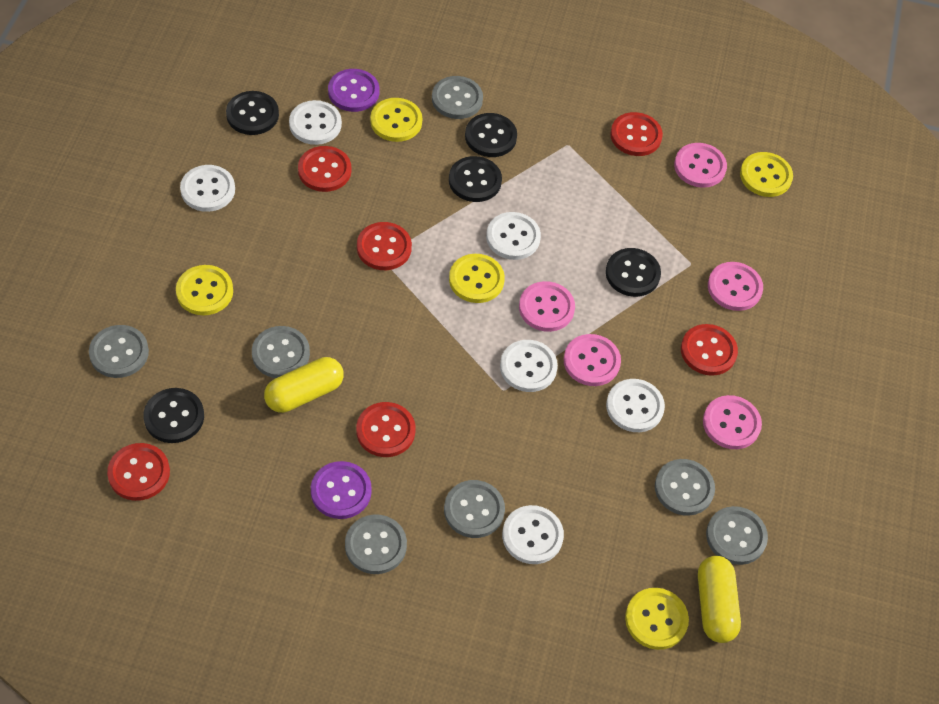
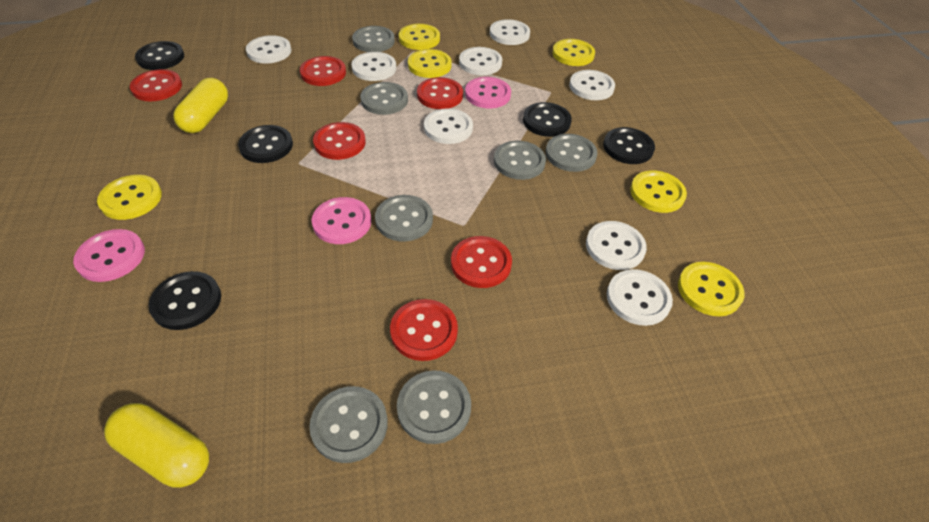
pink button: 5 -> 3
purple button: 2 -> 0
white button: 6 -> 8
yellow button: 5 -> 6

